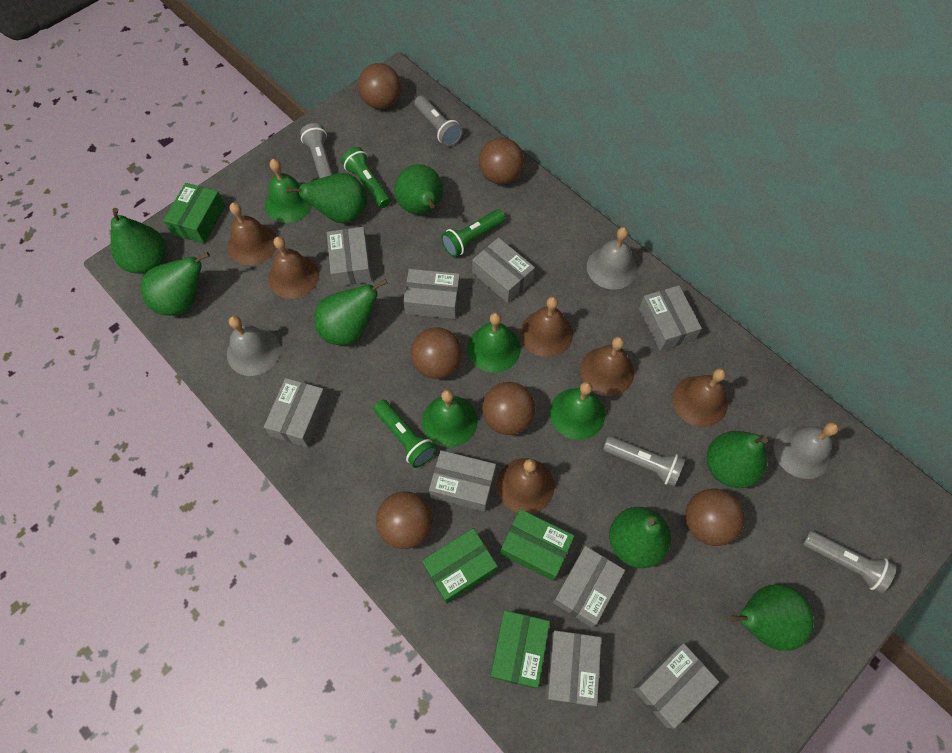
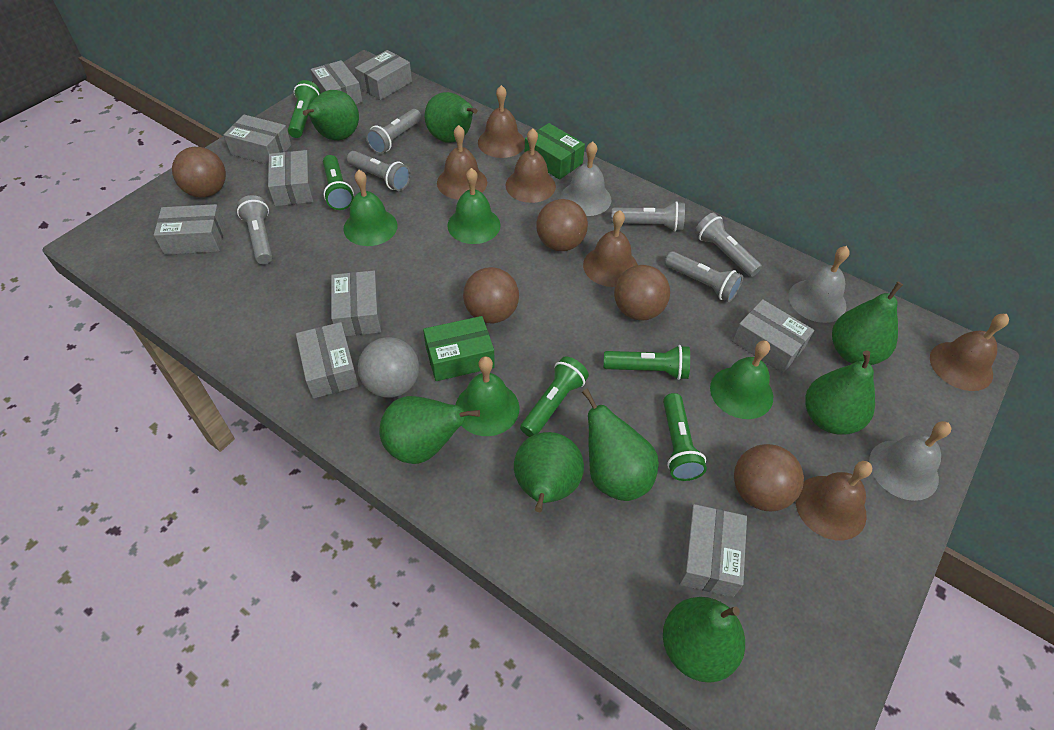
brown ball: 6 -> 5
green box: 4 -> 2
green flashlight: 3 -> 5
grey ball: 0 -> 1
grey flashlight: 4 -> 6

